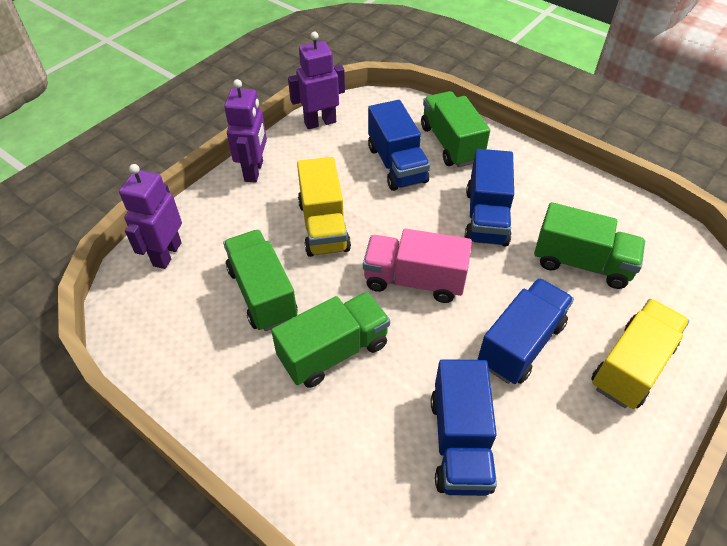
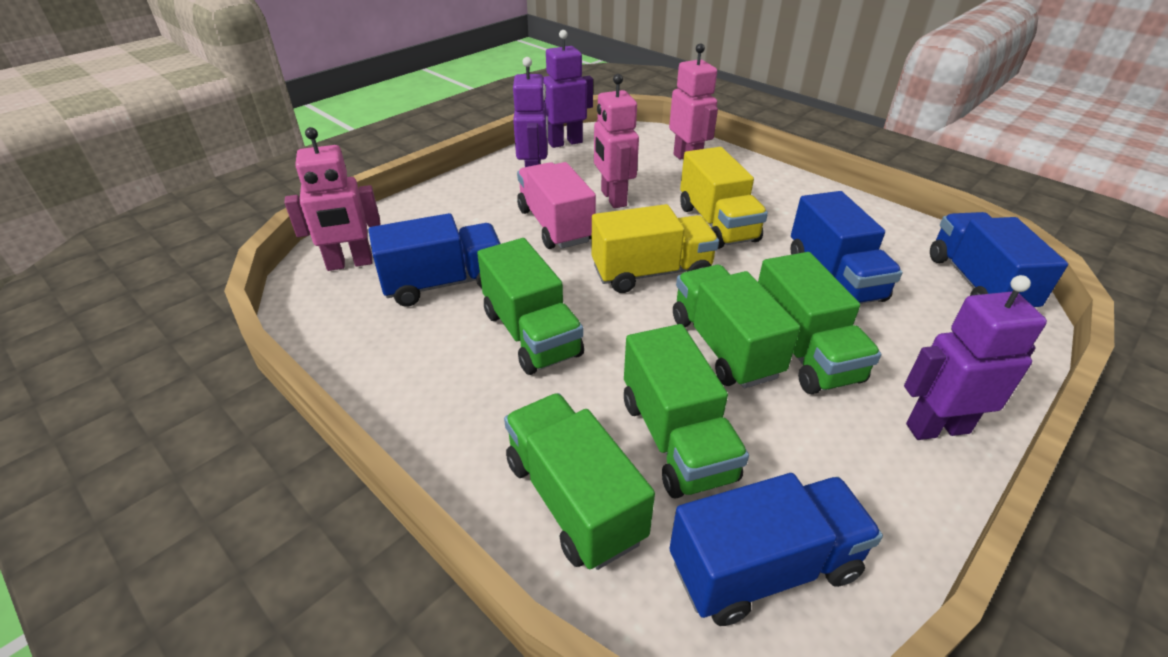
green truck: 4 -> 5
pink robot: 0 -> 3

